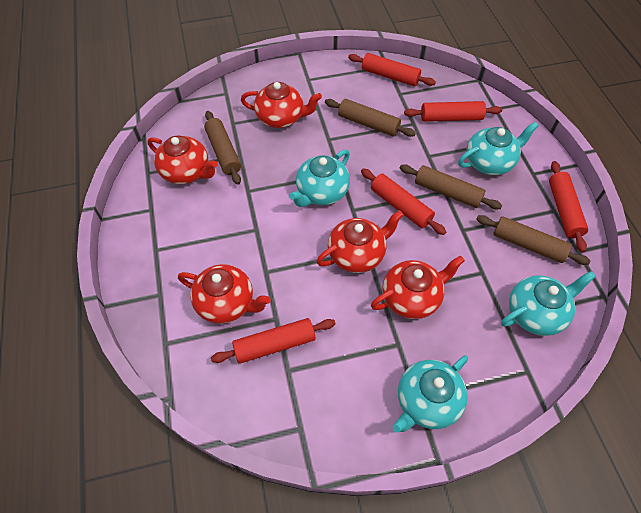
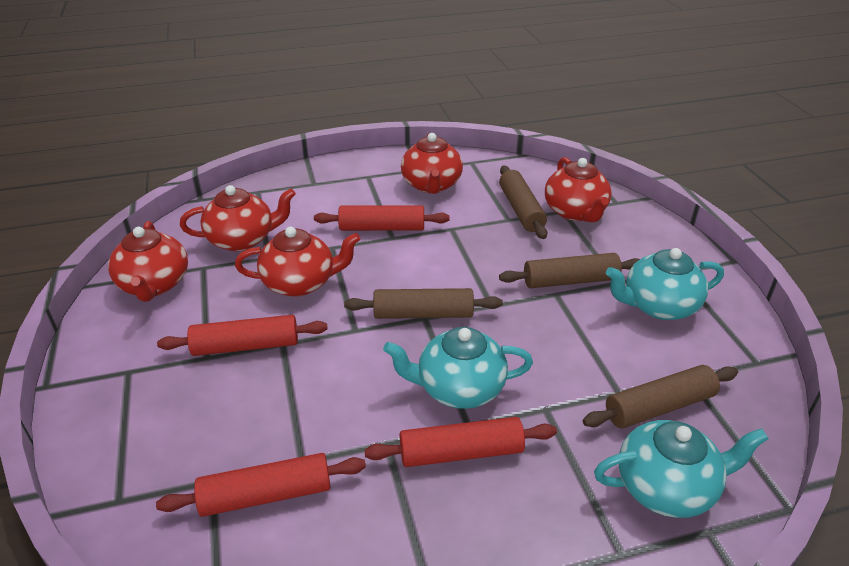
red rolling pin: 5 -> 4
turquoise teapot: 4 -> 3

